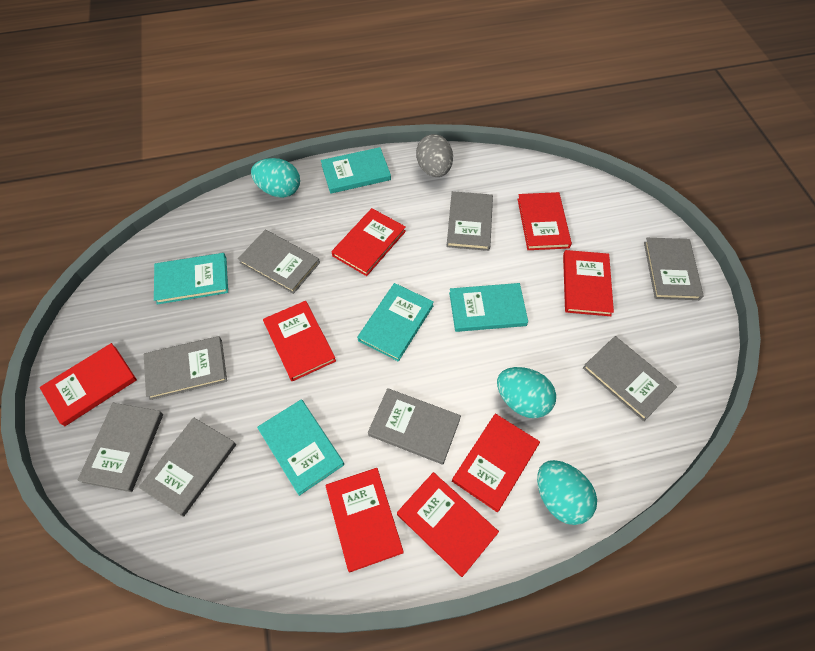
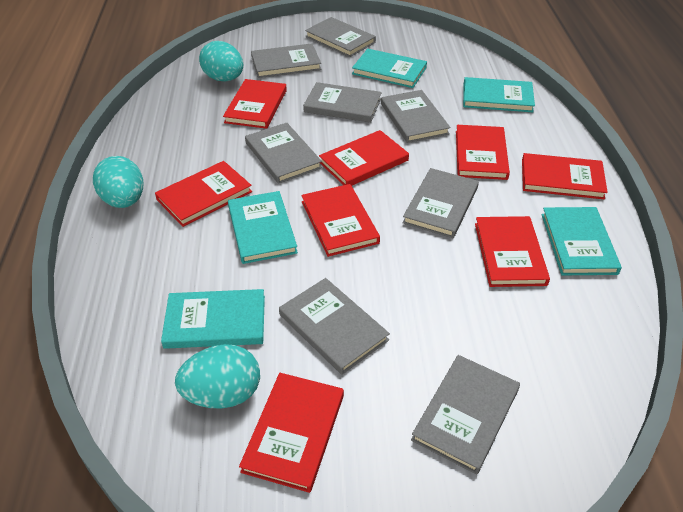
grey egg: 1 -> 0

